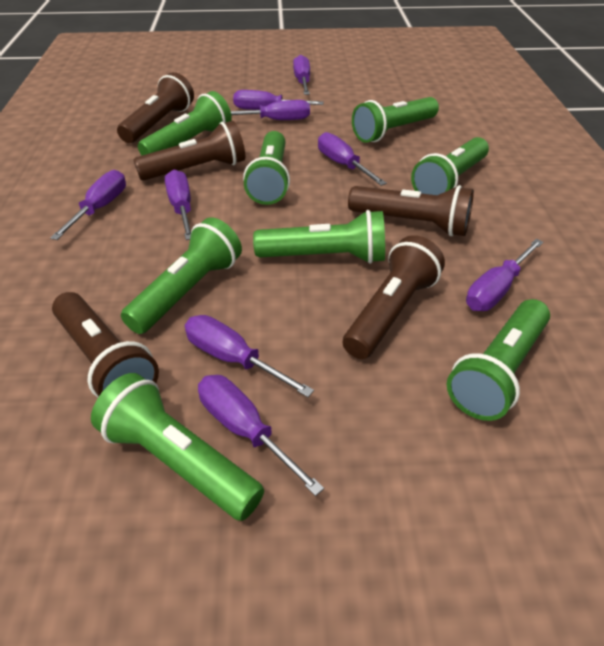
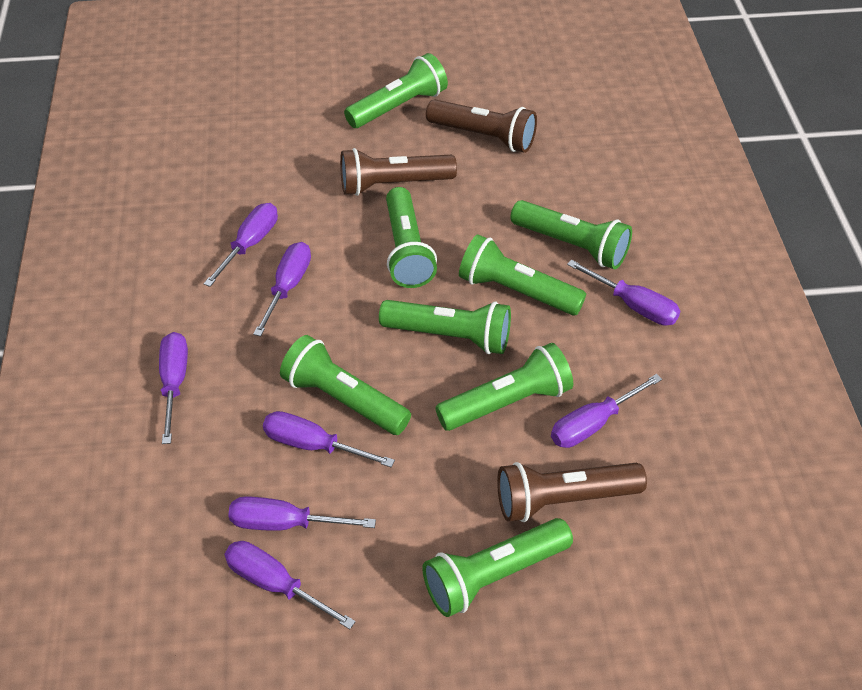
brown flashlight: 5 -> 3
purple screwdriver: 9 -> 8

